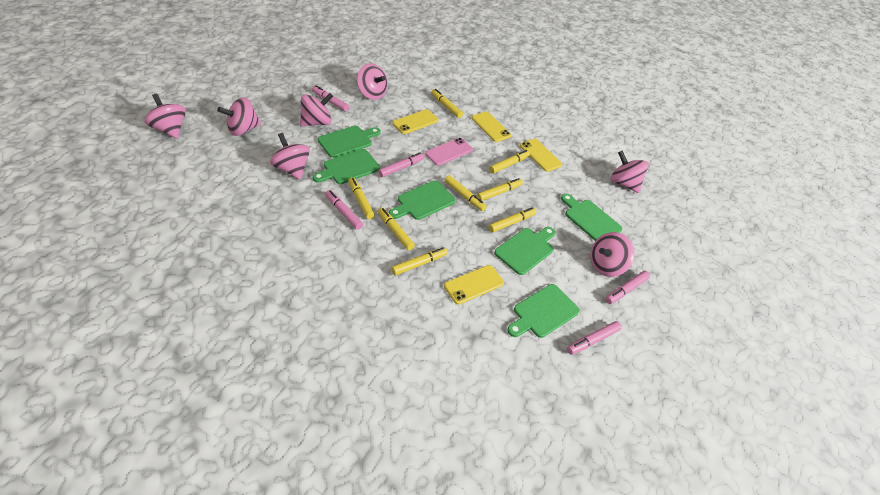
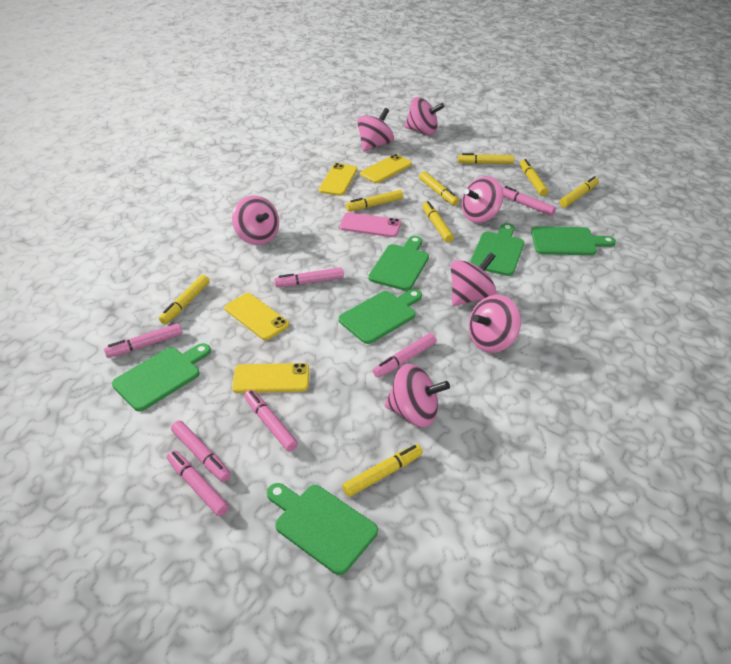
pink marker: 5 -> 7

